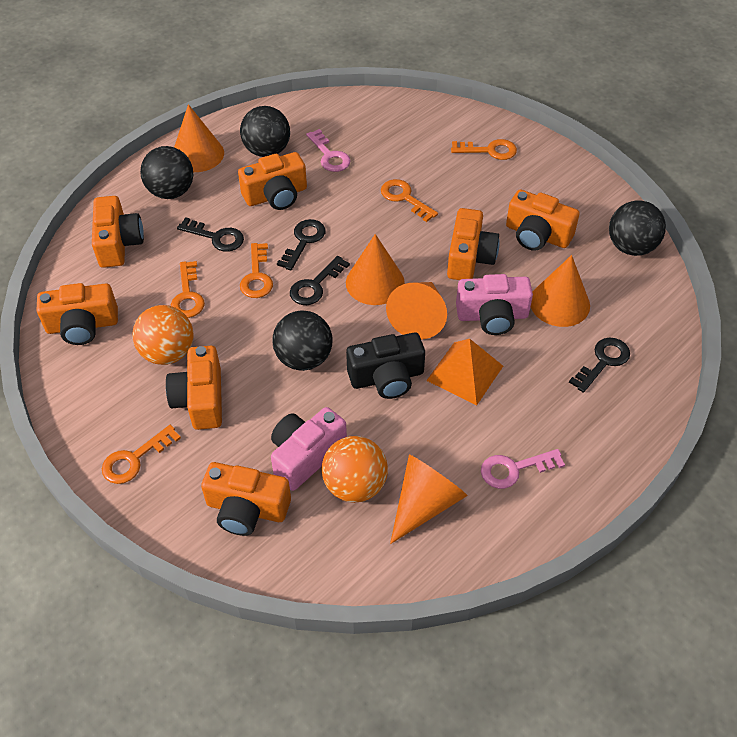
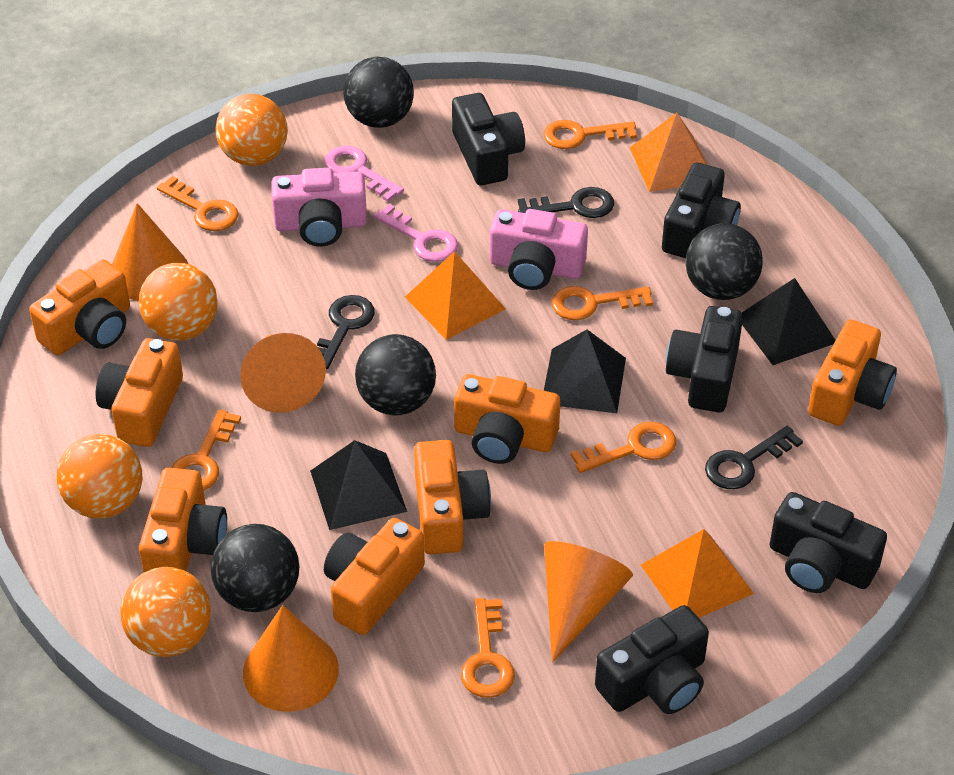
black camera: 1 -> 5
black key: 4 -> 3
black pyramid: 0 -> 3
orange ball: 2 -> 4
orange cone: 5 -> 4
orange key: 5 -> 6
orange pyramid: 1 -> 3

